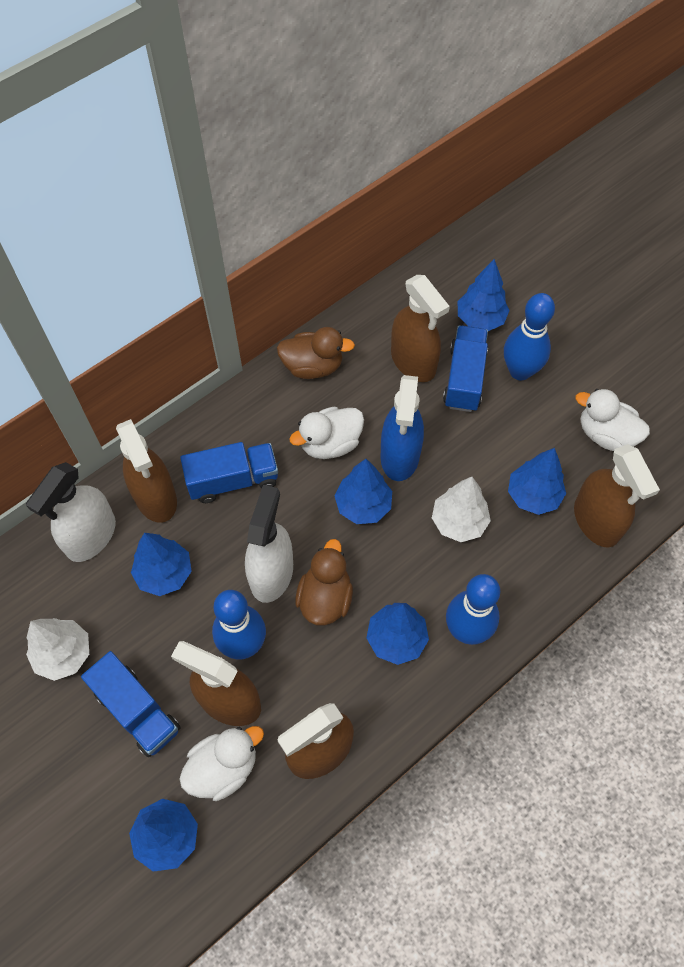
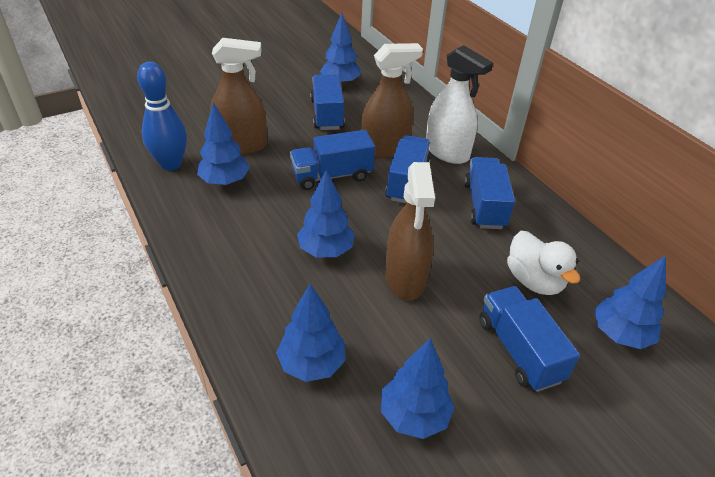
blue bowling pin: 3 -> 1
blue spray bottle: 1 -> 0
blue truck: 3 -> 5
brown duck: 2 -> 0
brown spray bottle: 5 -> 3
white duck: 3 -> 1
white spray bottle: 2 -> 1
white tree: 2 -> 0

